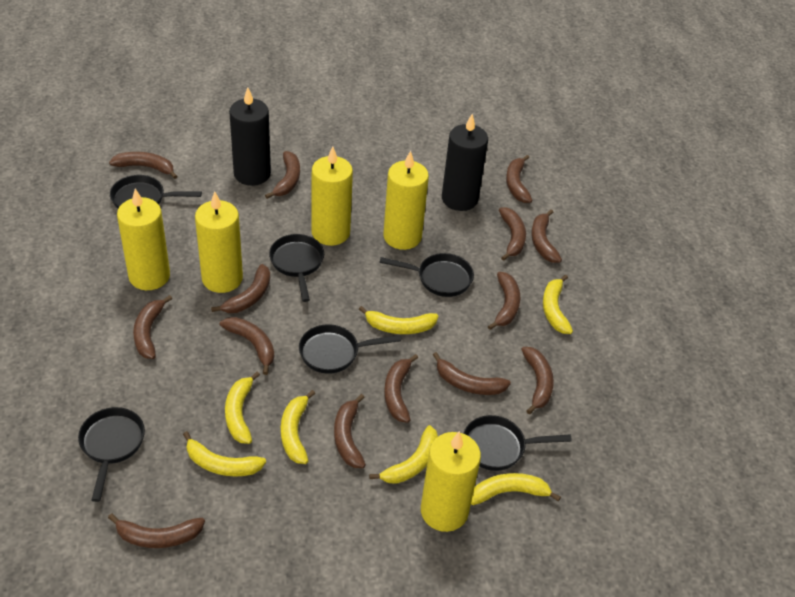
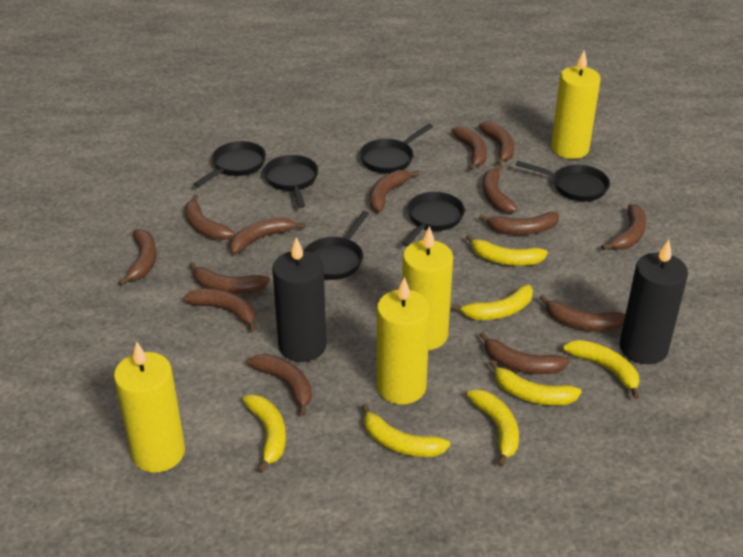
yellow candle: 5 -> 4

